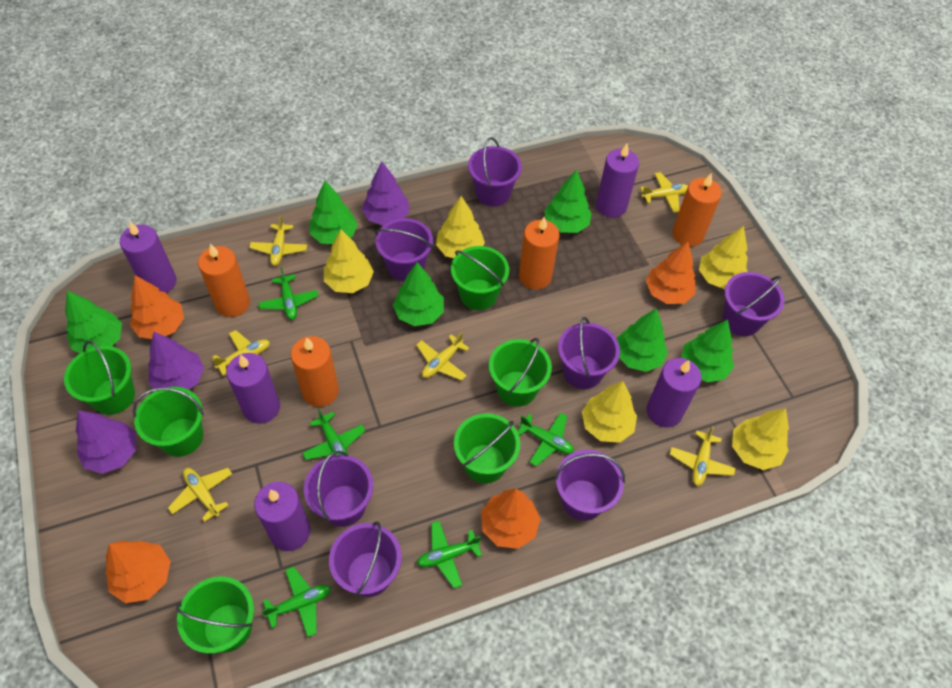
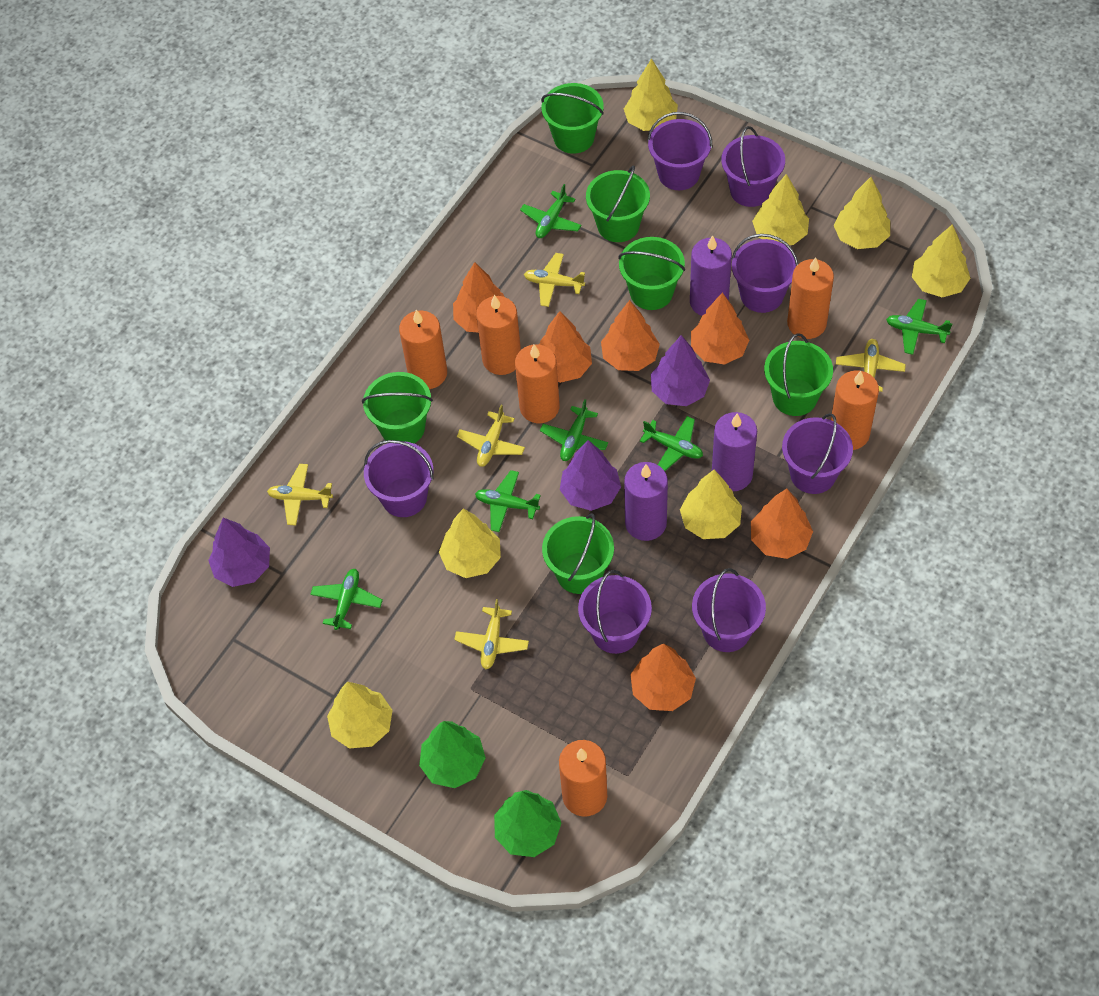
green plane: 5 -> 6
green tree: 6 -> 2
orange candle: 4 -> 6
orange tree: 4 -> 6
purple candle: 5 -> 3
yellow plane: 6 -> 5
yellow tree: 5 -> 7

